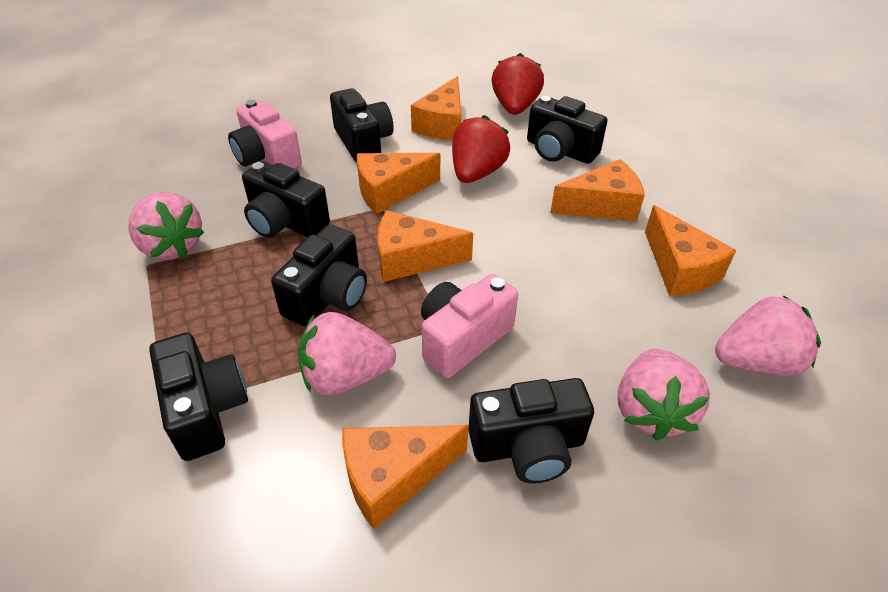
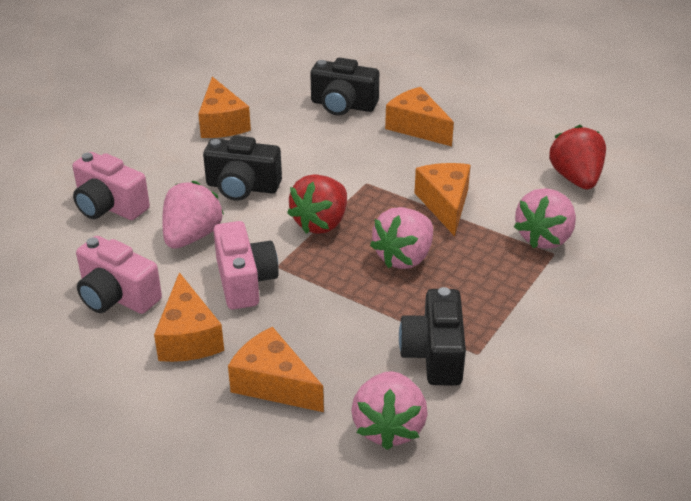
black camera: 6 -> 3
orange cheese: 6 -> 5
pink camera: 2 -> 3

